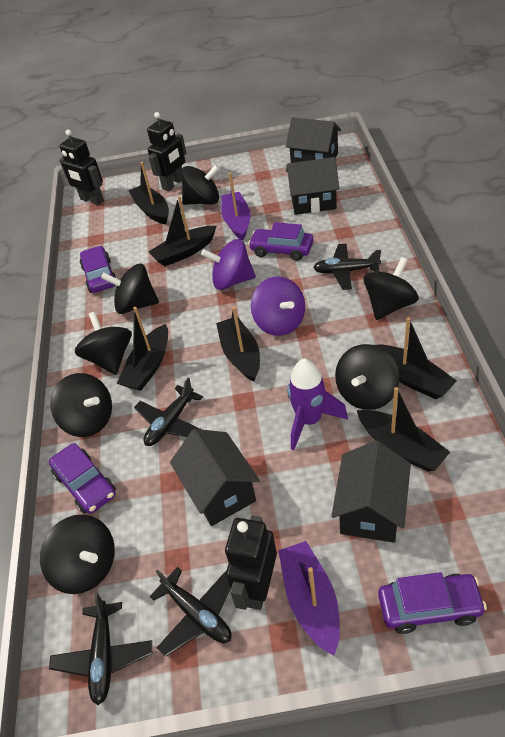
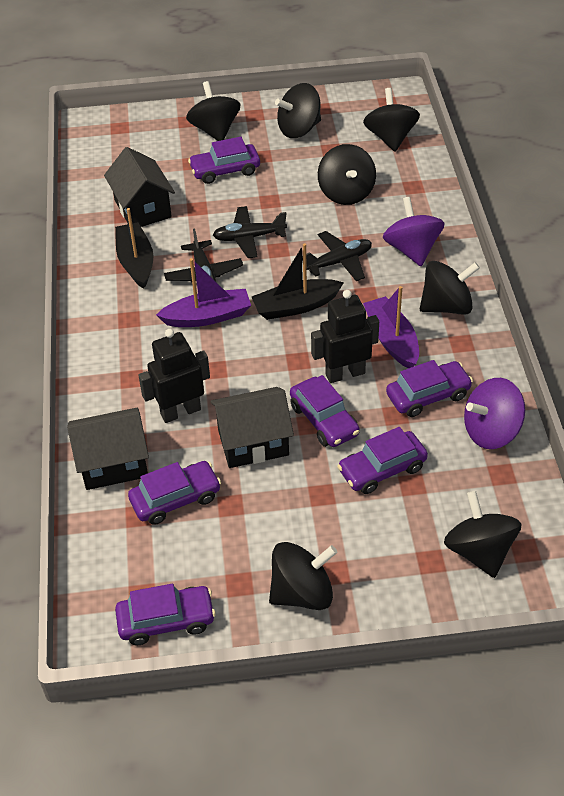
black boat: 6 -> 2
black house: 4 -> 3
black plane: 4 -> 3
black robot: 3 -> 2
purple car: 4 -> 6
purple rocket: 1 -> 0

